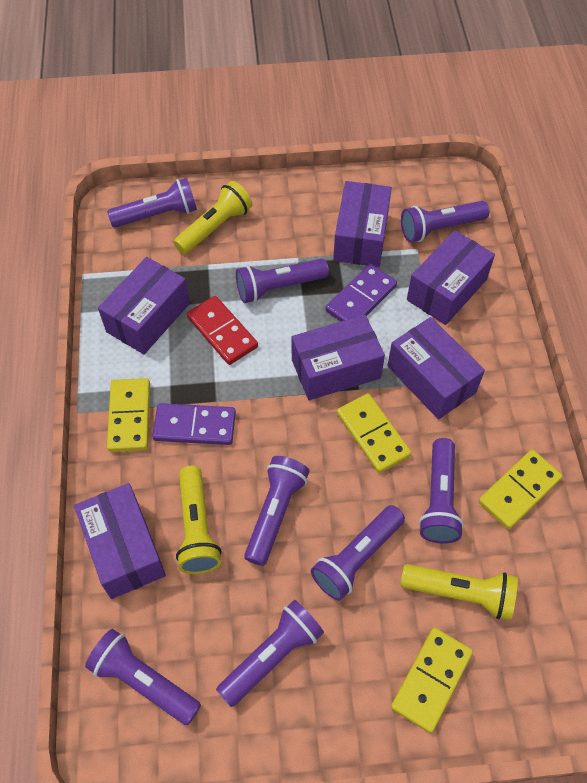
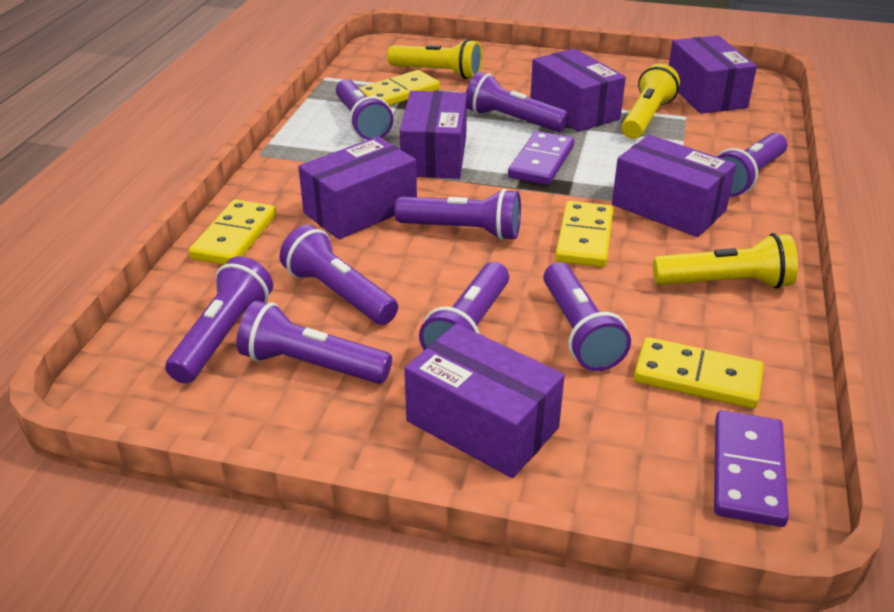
purple flashlight: 8 -> 9
red domino: 1 -> 0

